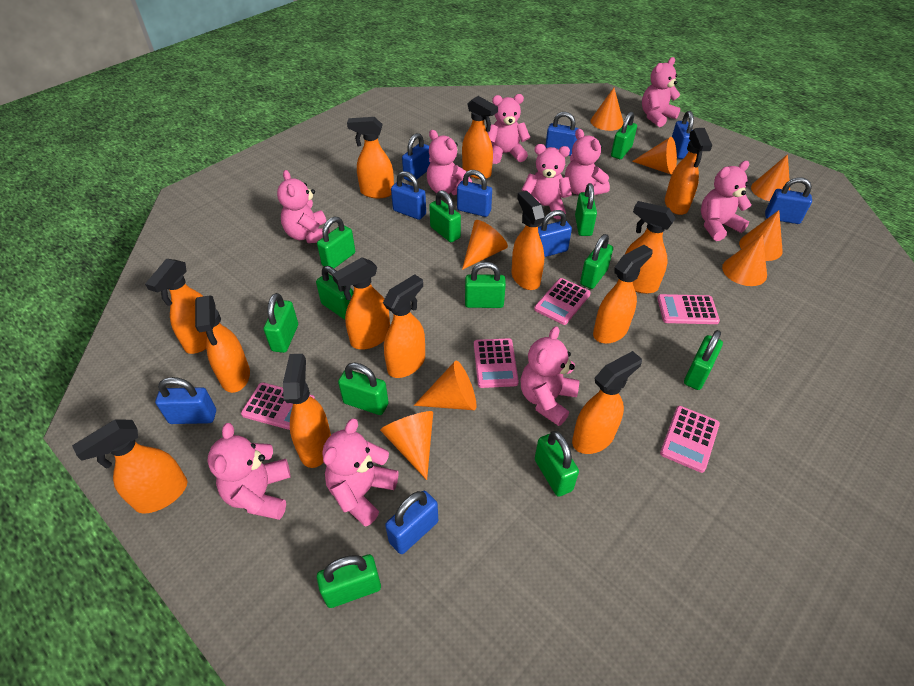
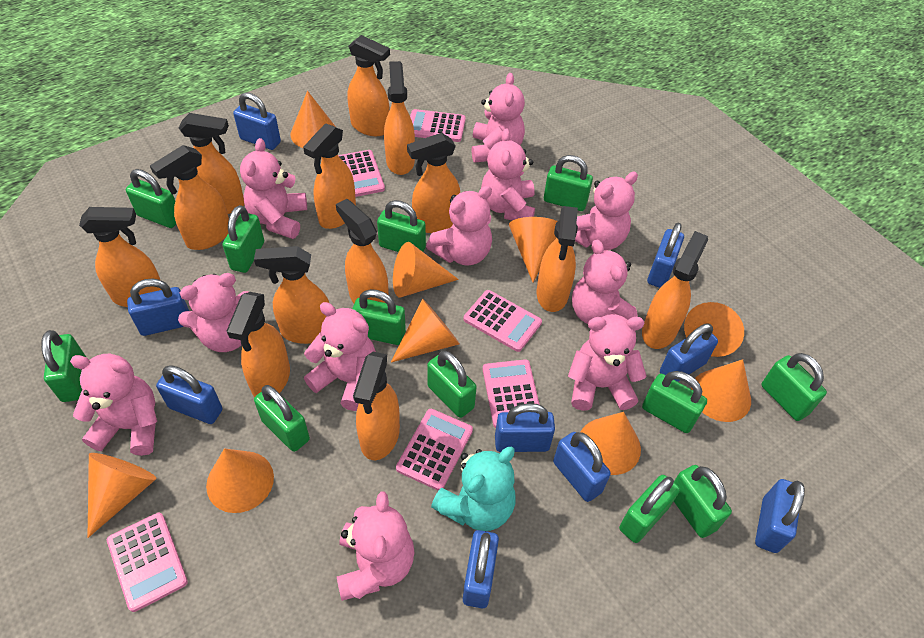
orange cone: 8 -> 9
pink calculator: 5 -> 6
pink teddy bear: 10 -> 11
turquoise teddy bear: 0 -> 1

